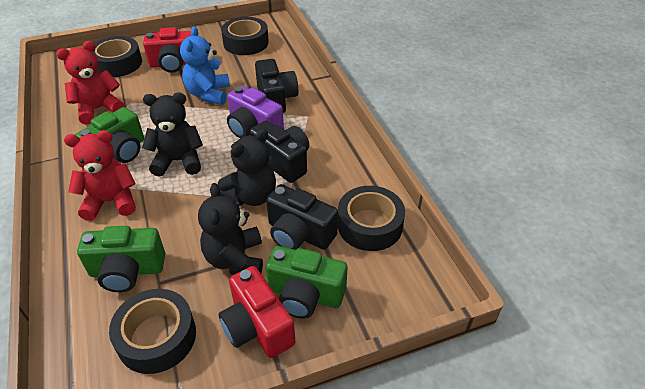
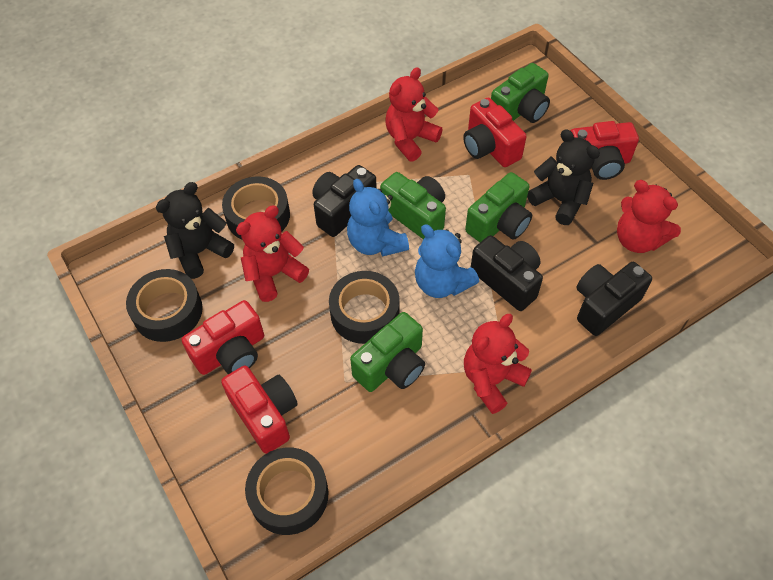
black teddy bear: 3 -> 2
blue teddy bear: 1 -> 2
green camera: 3 -> 4
purple camera: 1 -> 0
red camera: 2 -> 4
red teddy bear: 2 -> 4

